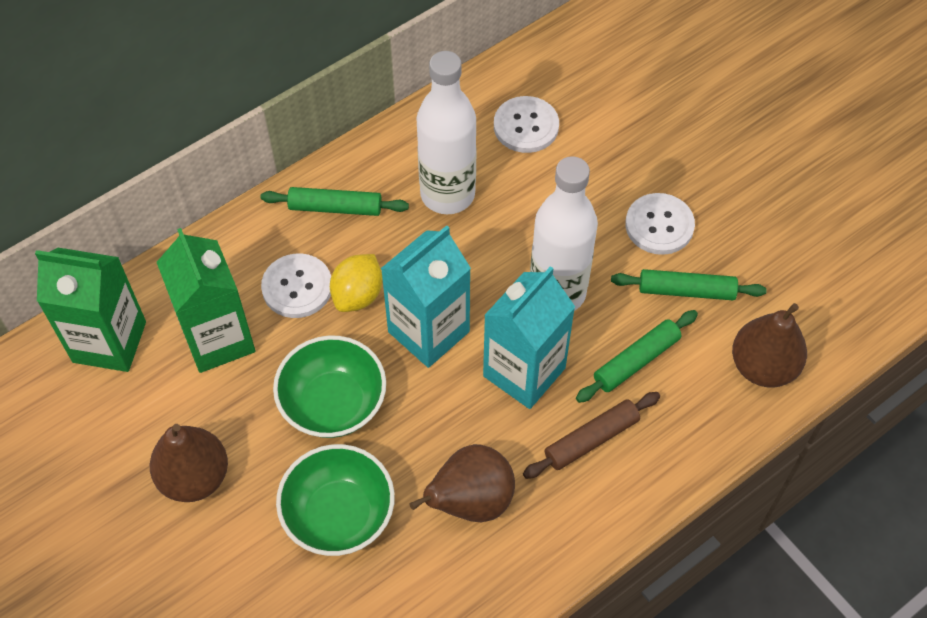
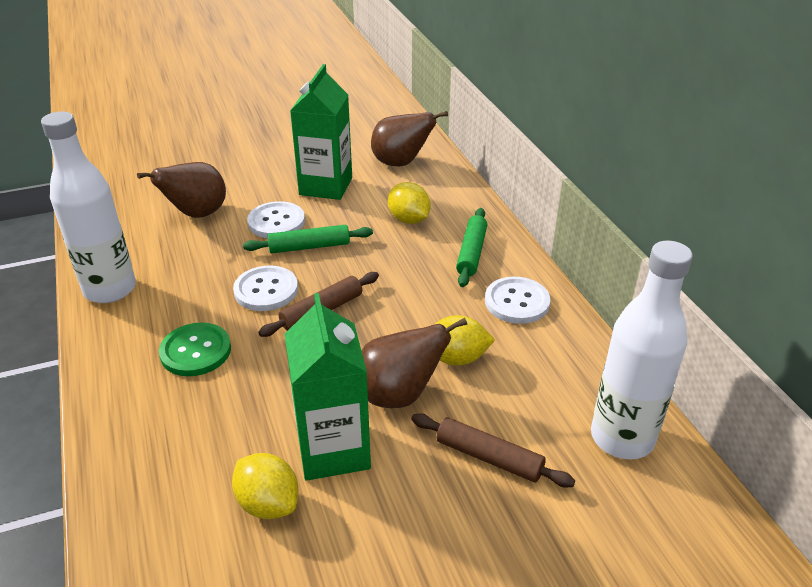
brown rolling pin: 1 -> 2
green bowl: 2 -> 0
green button: 0 -> 1
green rolling pin: 3 -> 2
turquoise carton: 2 -> 0
yellow lemon: 1 -> 3

